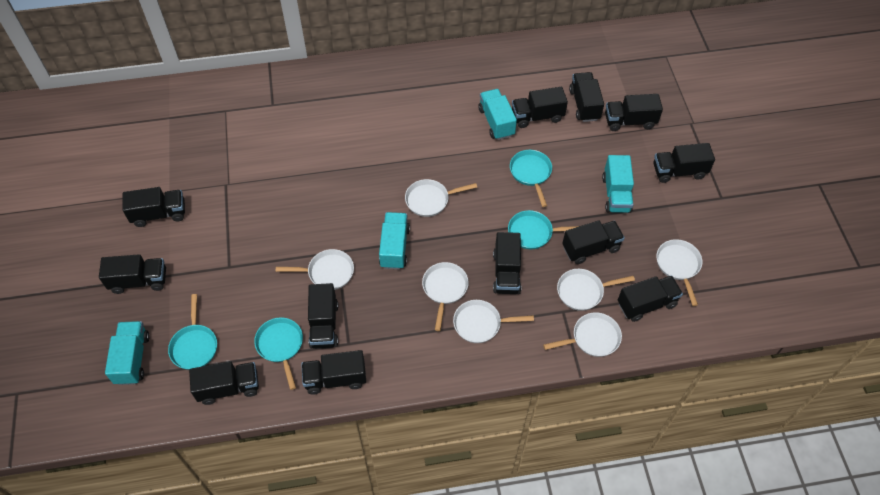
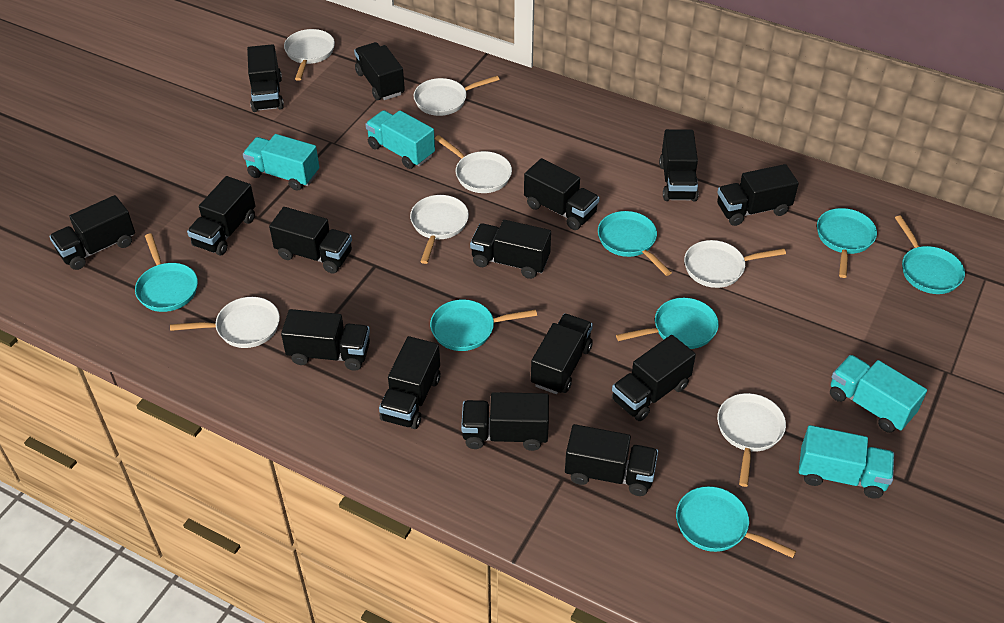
black truck: 12 -> 15
turquoise pan: 4 -> 7

